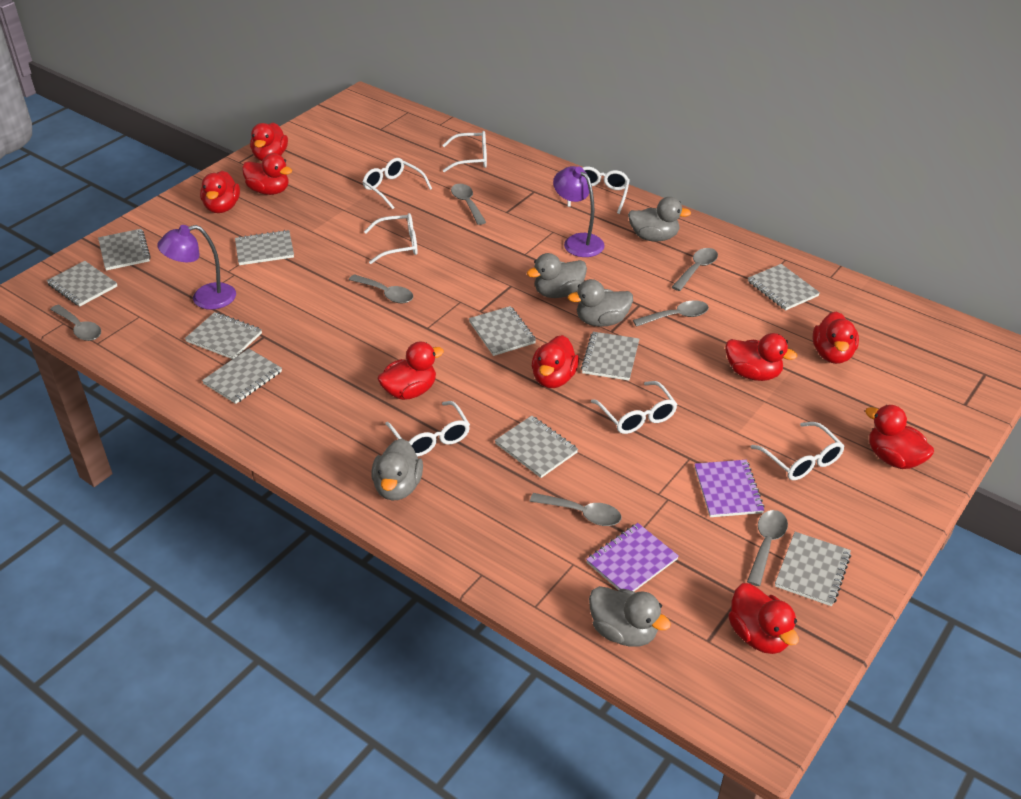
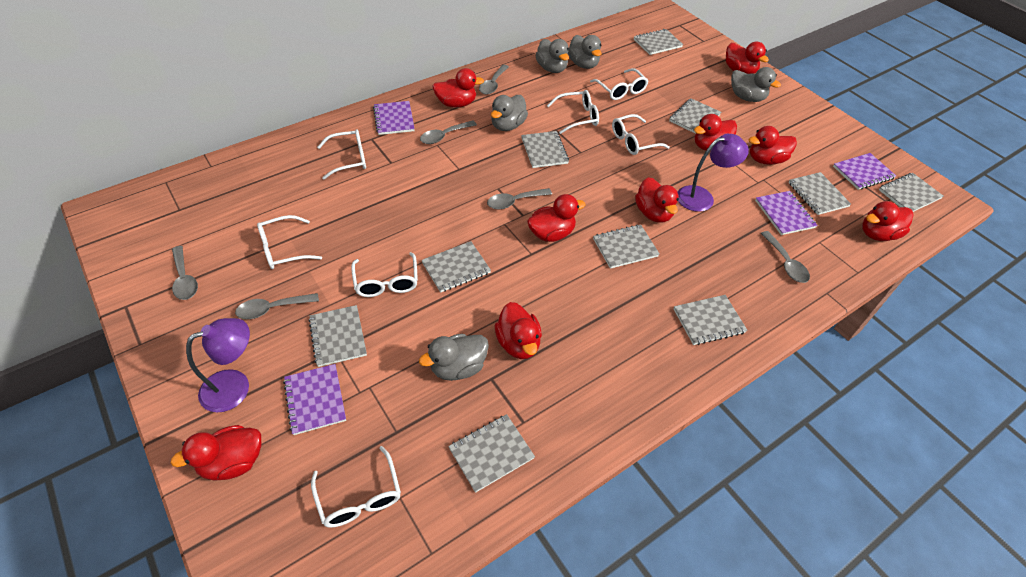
grey spoon: 7 -> 6
purple notebook: 2 -> 4

